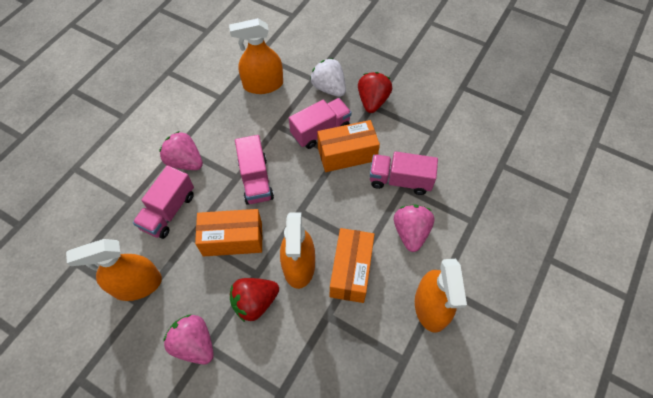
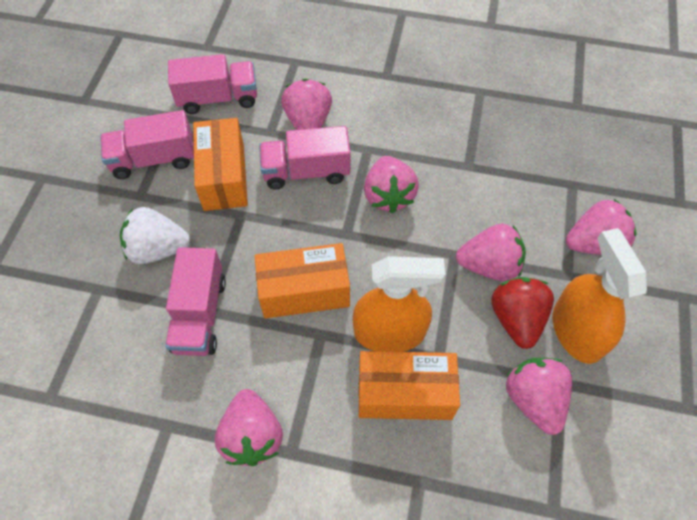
orange spray bottle: 4 -> 2
pink strawberry: 3 -> 6
red strawberry: 2 -> 1

